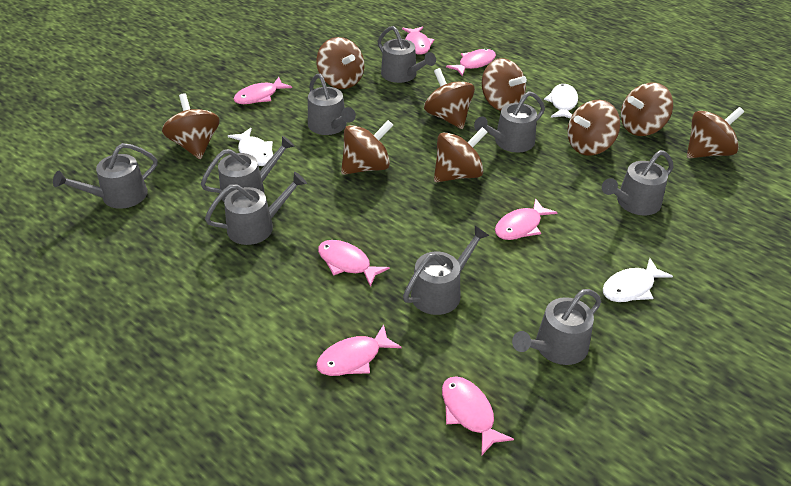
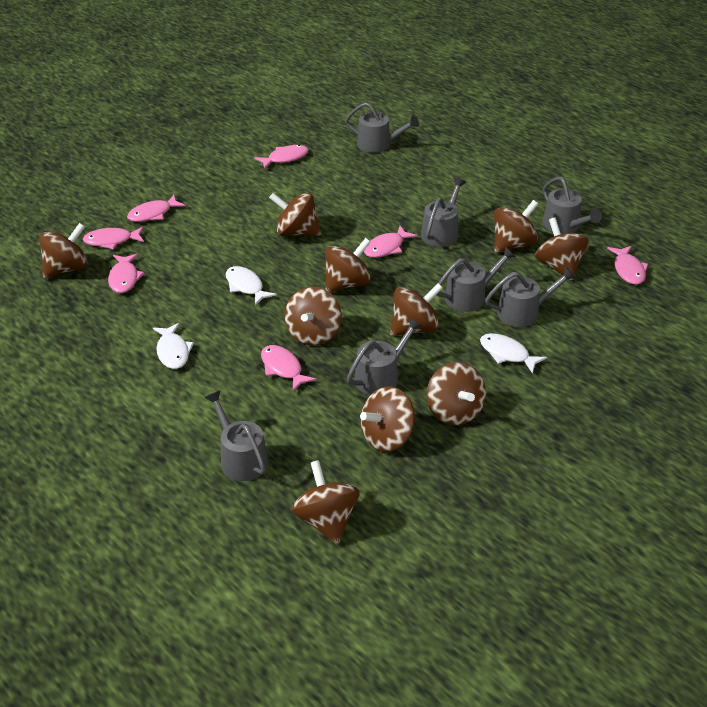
brown spinning top: 9 -> 10
grey watering can: 9 -> 7

